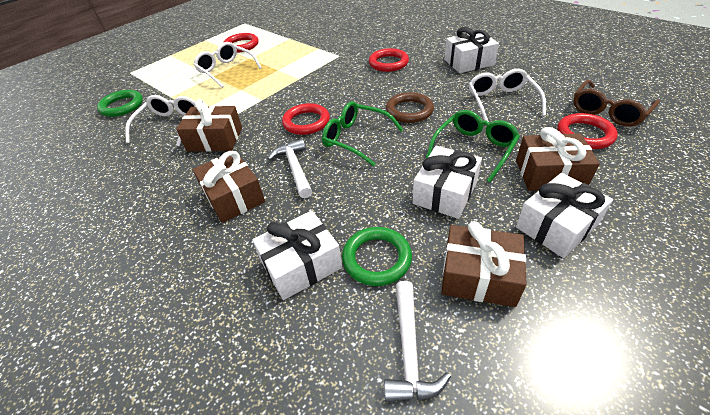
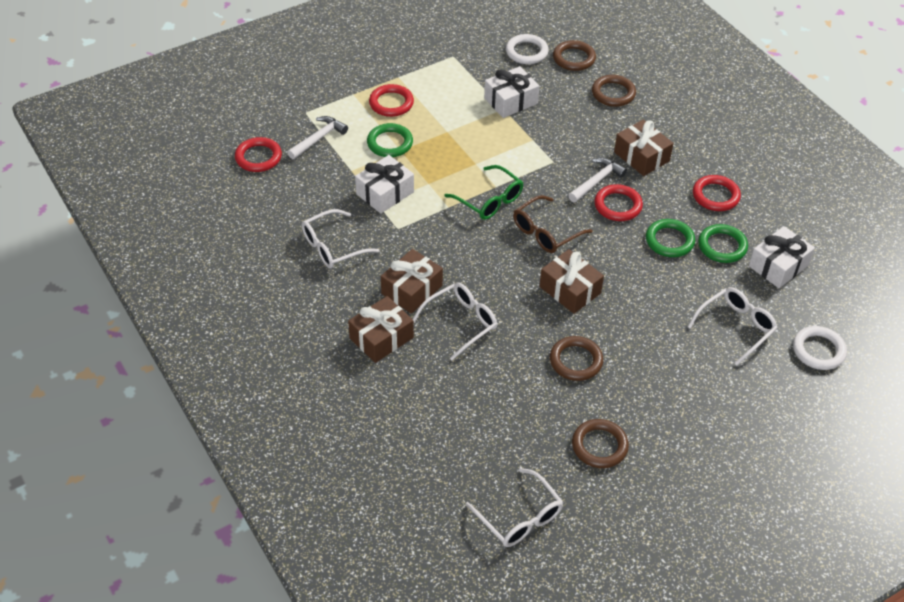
brown ring: 1 -> 4
green glasses: 2 -> 1
green ring: 2 -> 3
white gift: 4 -> 3
white glasses: 3 -> 4
white ring: 0 -> 2

